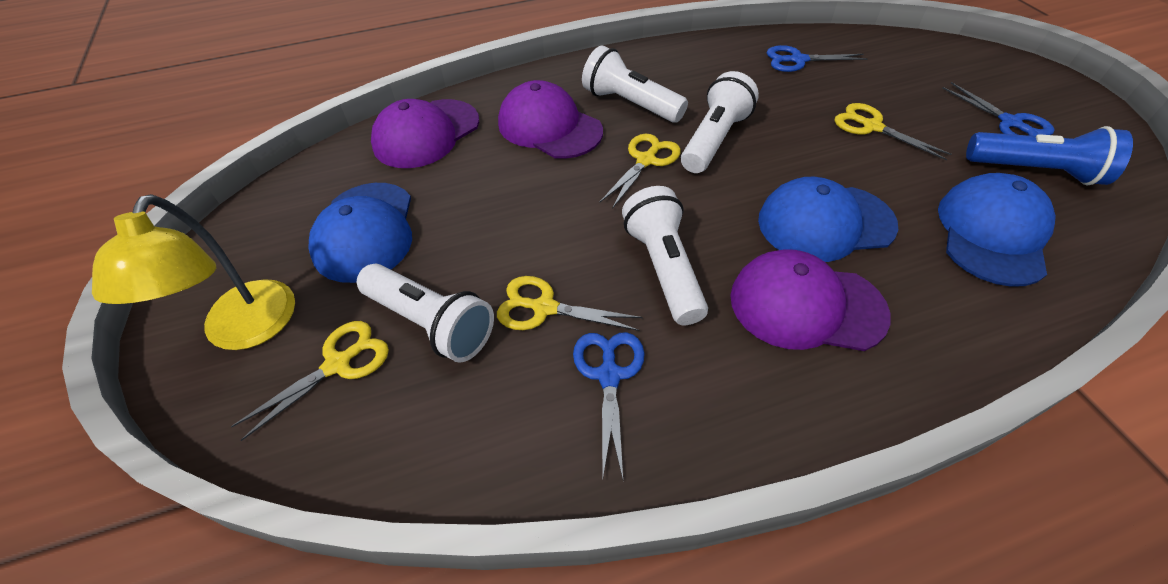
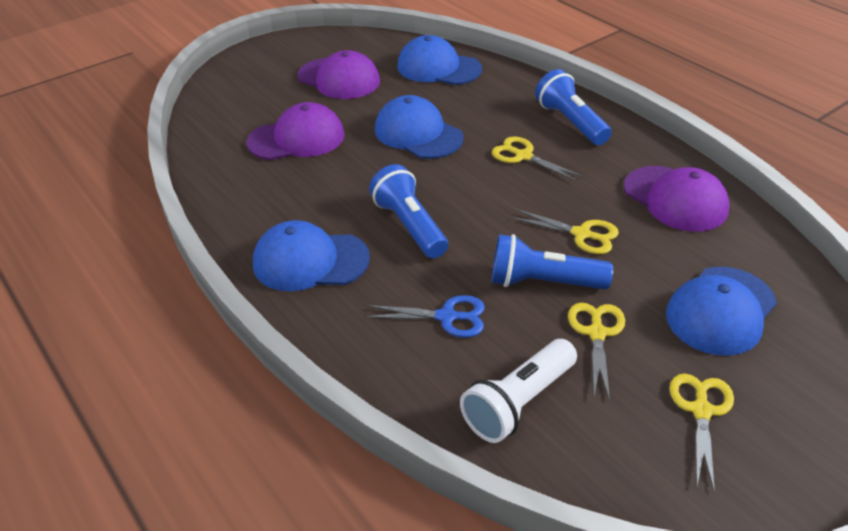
blue cap: 3 -> 4
blue flashlight: 1 -> 3
blue scissors: 3 -> 1
white flashlight: 4 -> 1
yellow lamp: 1 -> 0

